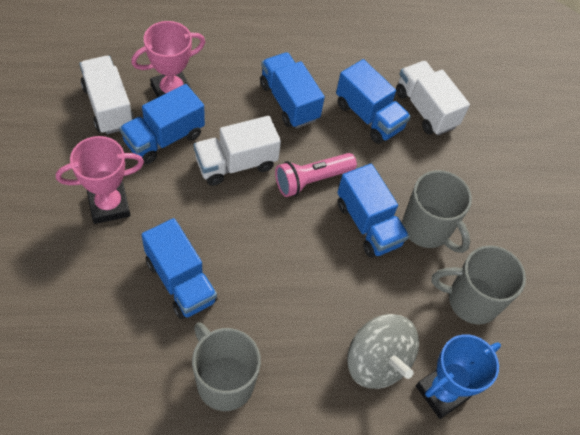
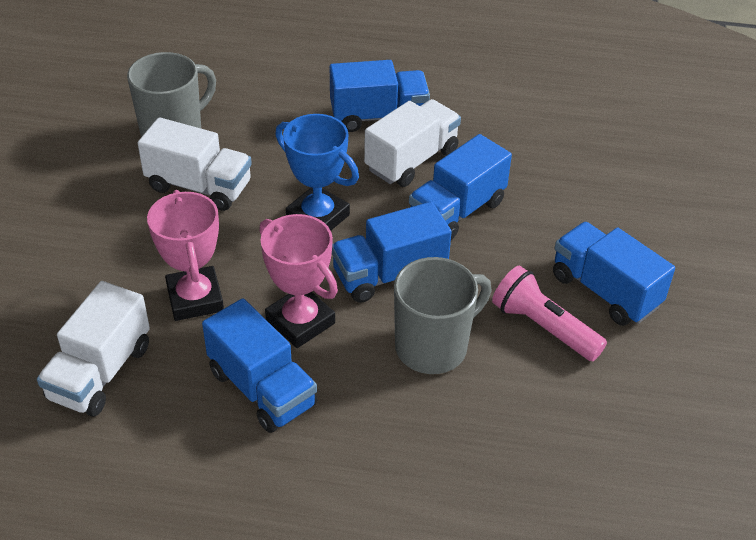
grey mug: 3 -> 2
grey spinning top: 1 -> 0

